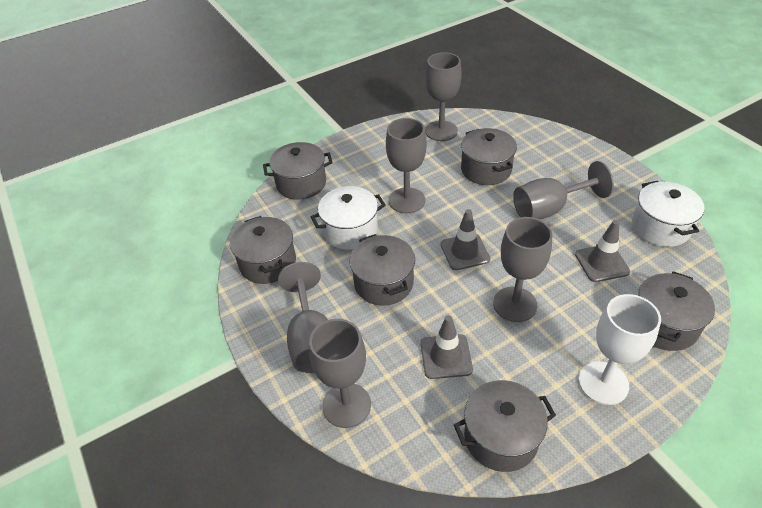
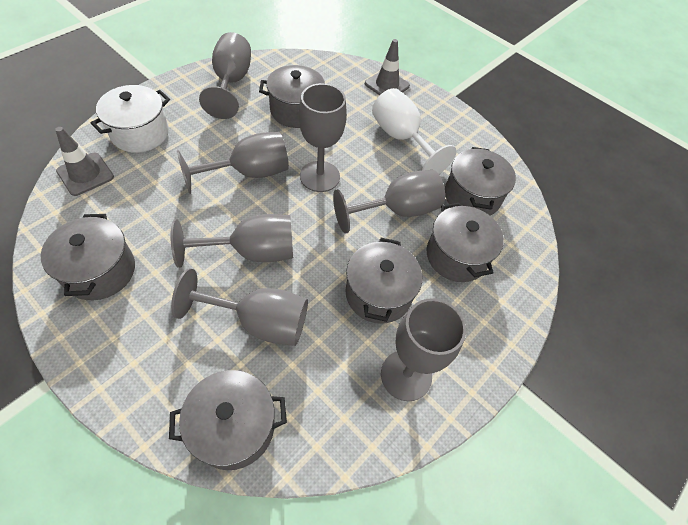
grey goblet: 6 -> 7
grey traffic cone: 3 -> 2
white pot: 2 -> 1

